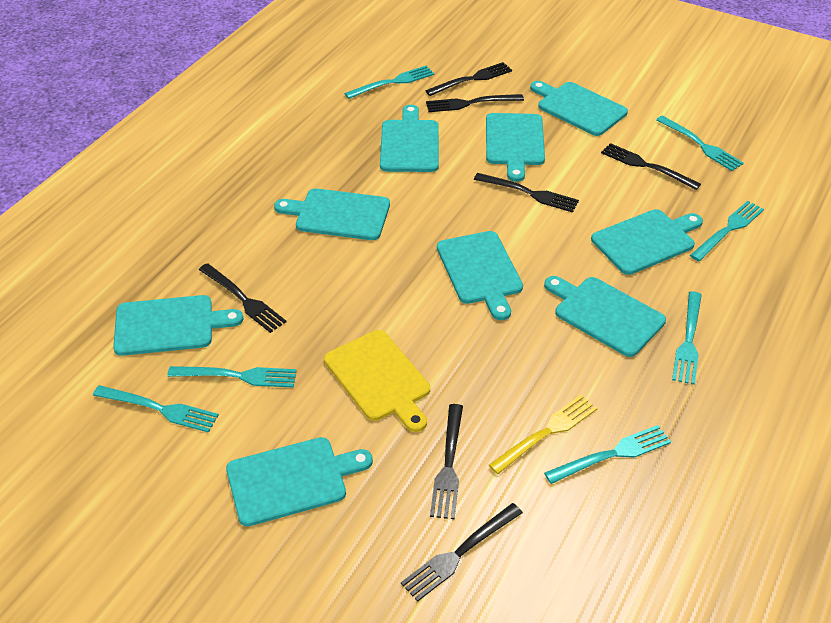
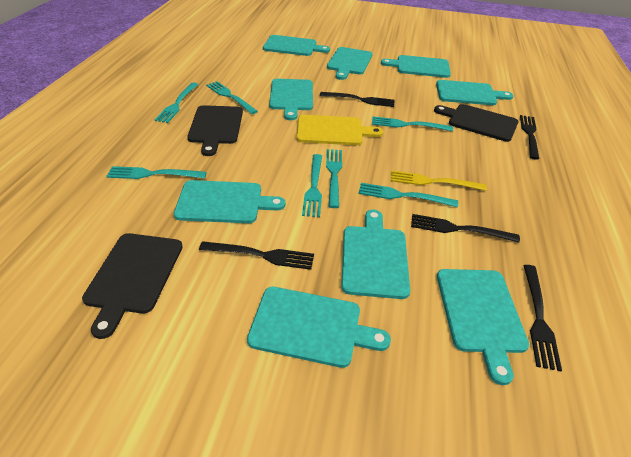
black cutting board: 0 -> 3
black fork: 7 -> 5

